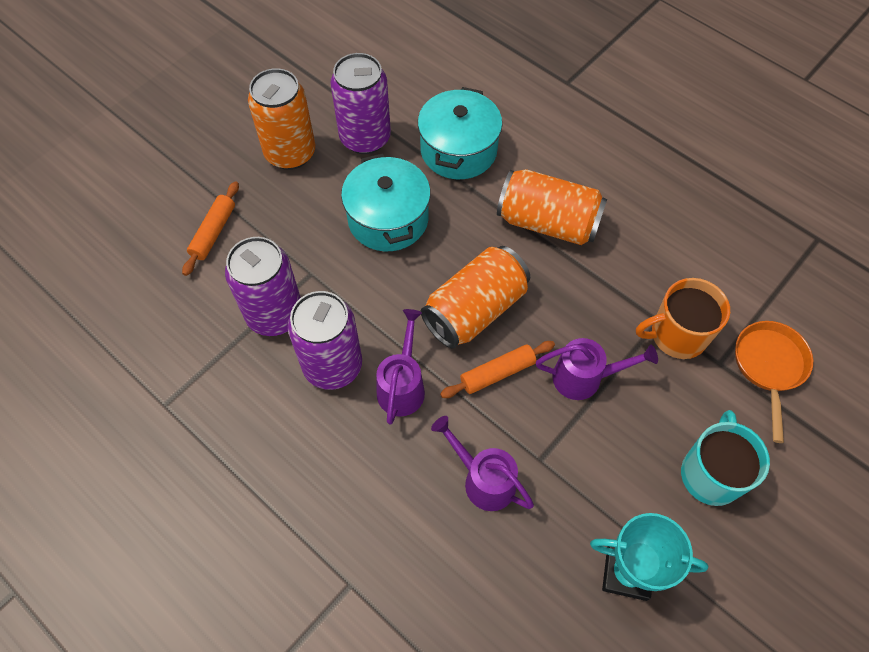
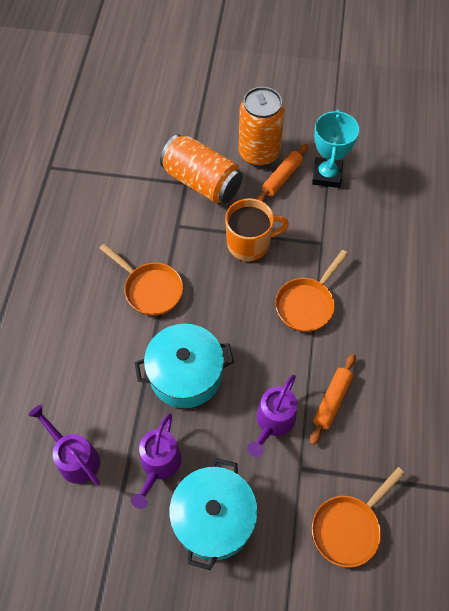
orange can: 3 -> 2
orange pan: 1 -> 3
purple can: 3 -> 0
turquoise mug: 1 -> 0

